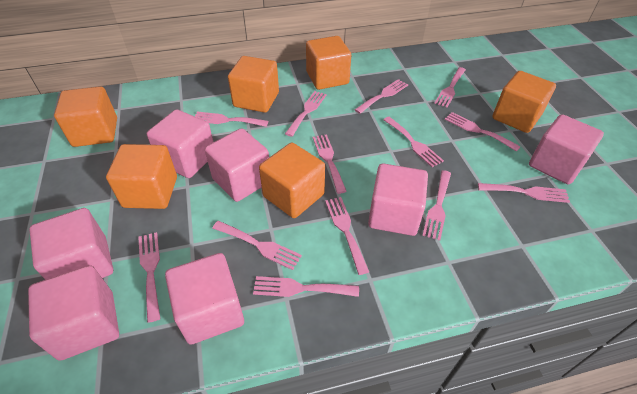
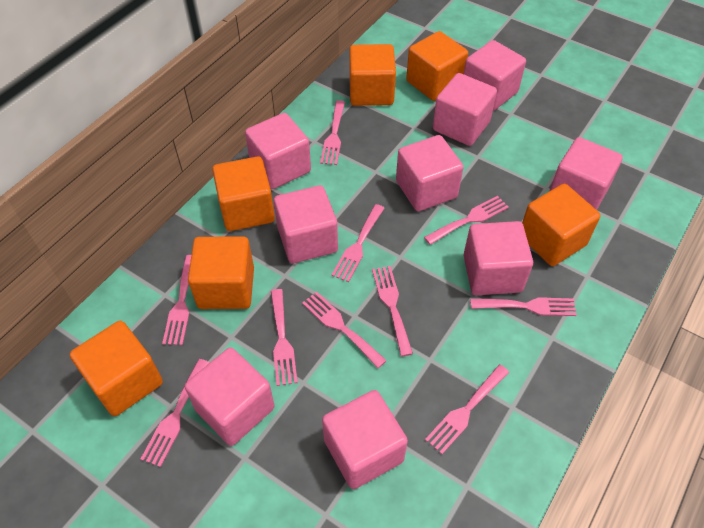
pink cube: 7 -> 9
pink fork: 13 -> 10

